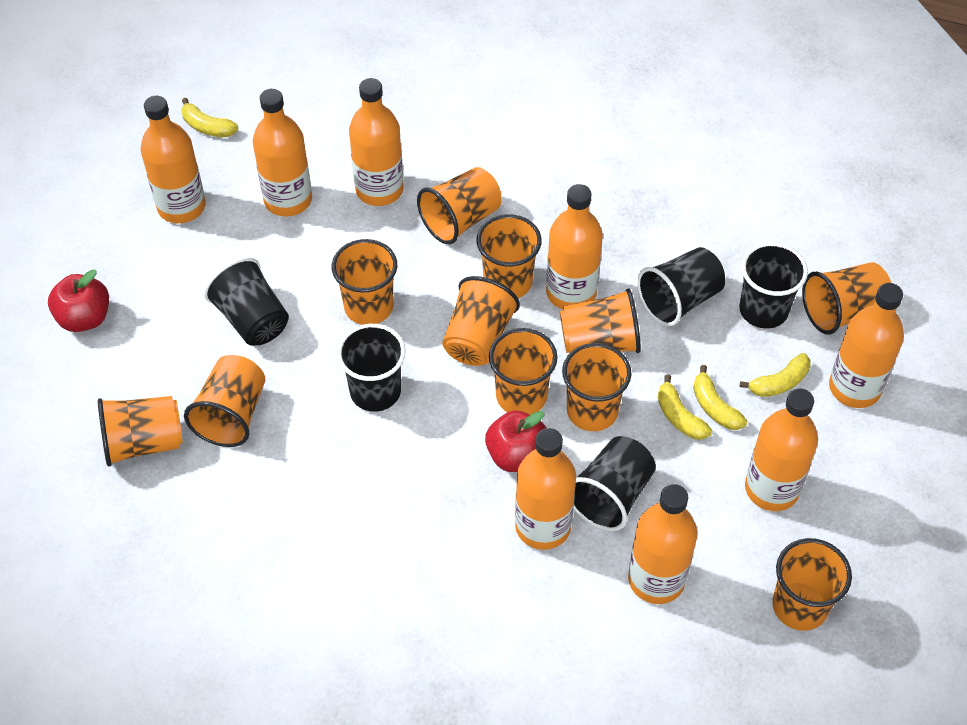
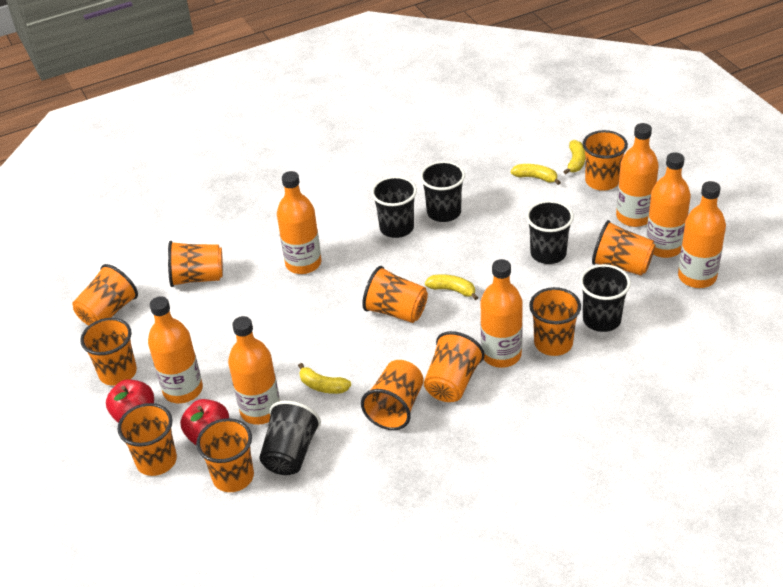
orange bottle: 8 -> 7

